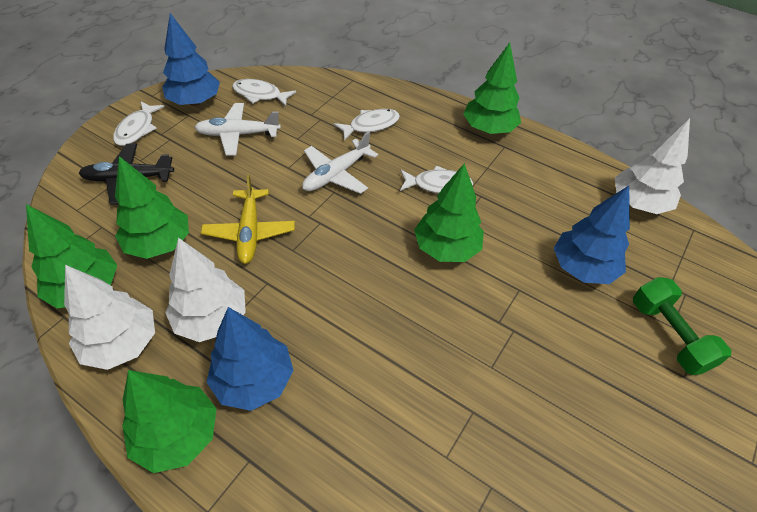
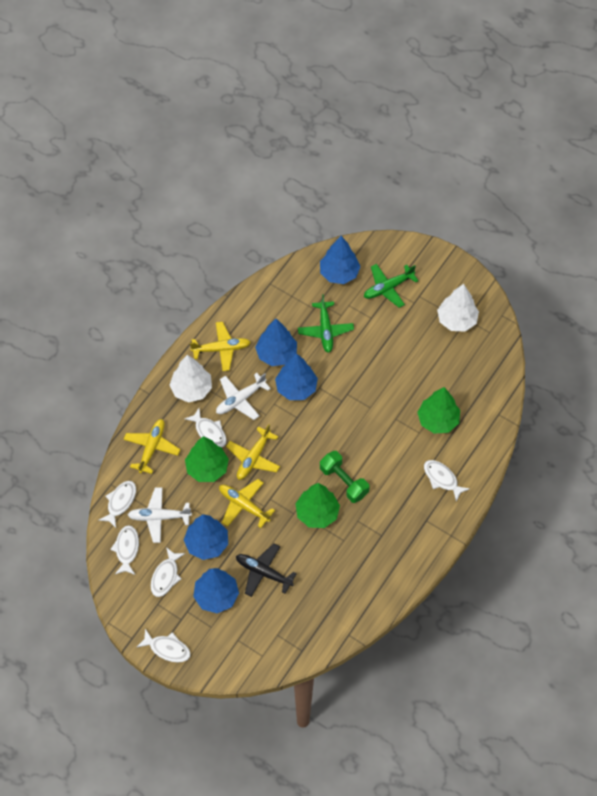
blue tree: 3 -> 5
green plane: 0 -> 2
green tree: 5 -> 3
white fish: 4 -> 6
white tree: 3 -> 2
yellow plane: 1 -> 4

